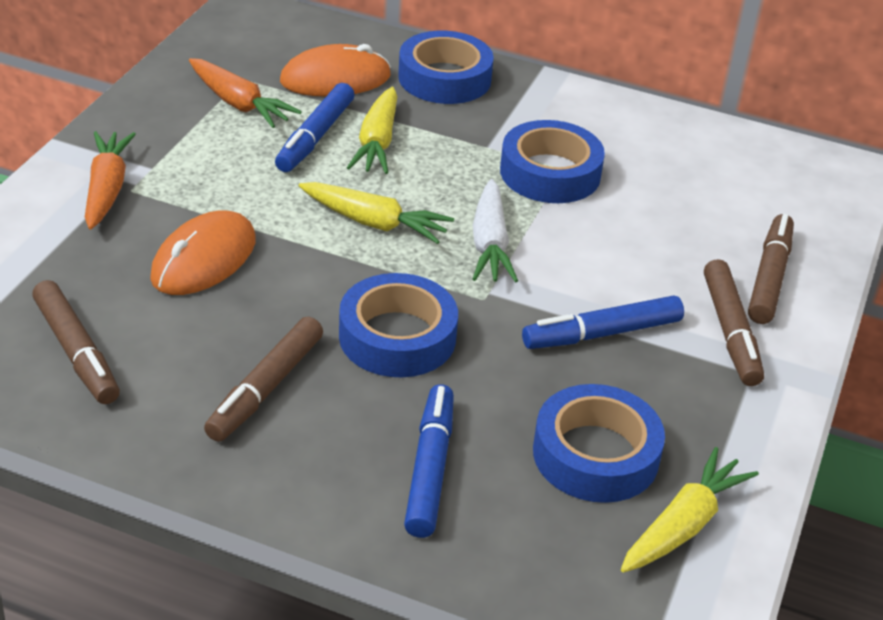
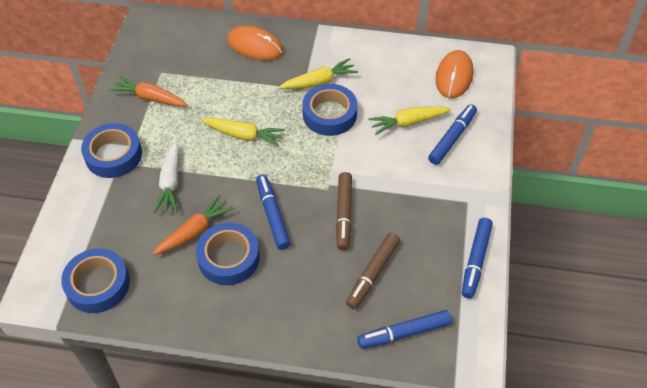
blue marker: 3 -> 4
brown marker: 4 -> 2

